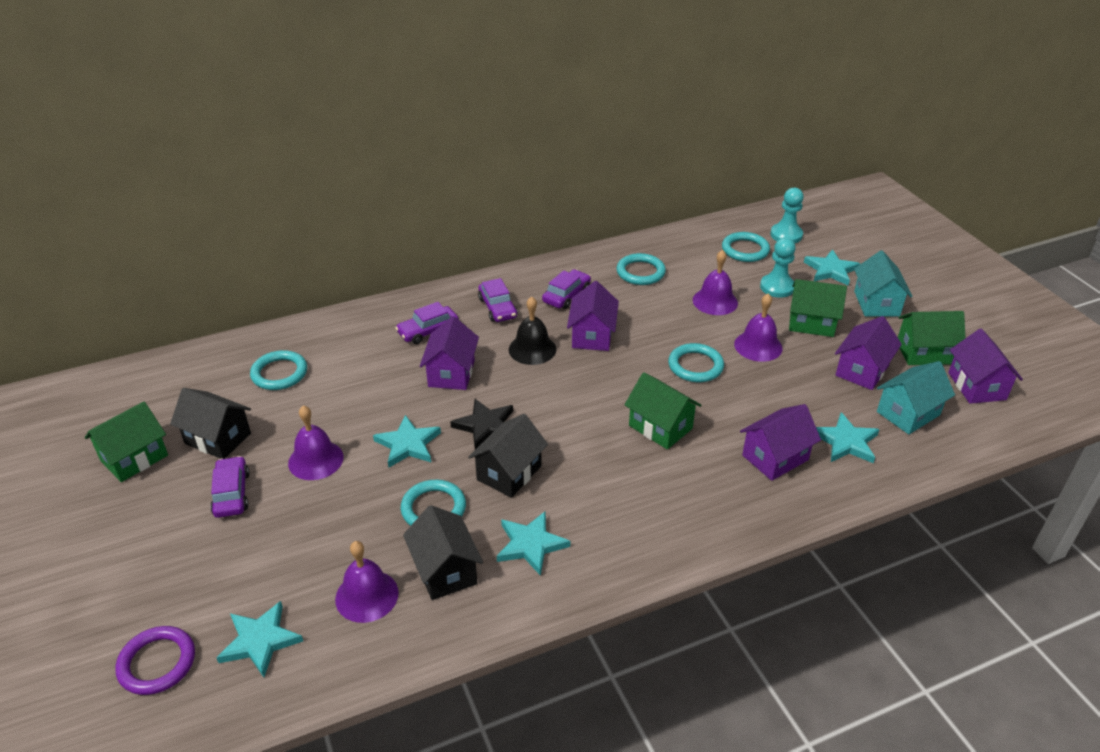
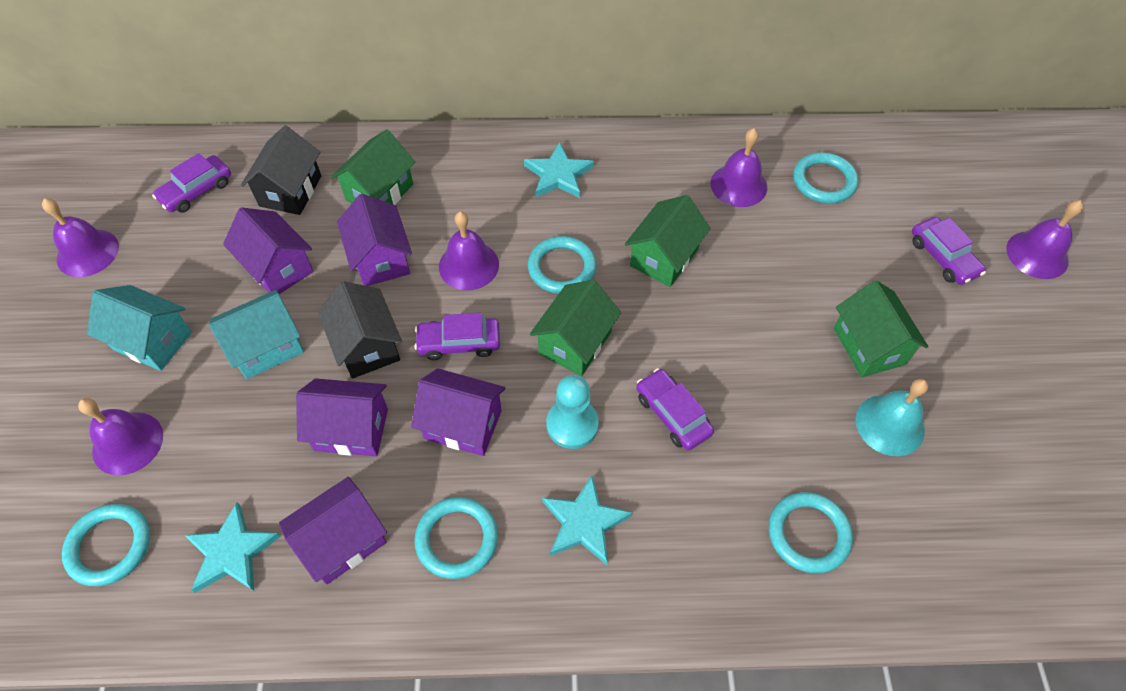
black bell: 1 -> 0
black house: 3 -> 2
black star: 1 -> 0
purple bell: 4 -> 5
purple ring: 1 -> 0
turquoise bell: 0 -> 1
turquoise pawn: 2 -> 1
turquoise star: 5 -> 3

